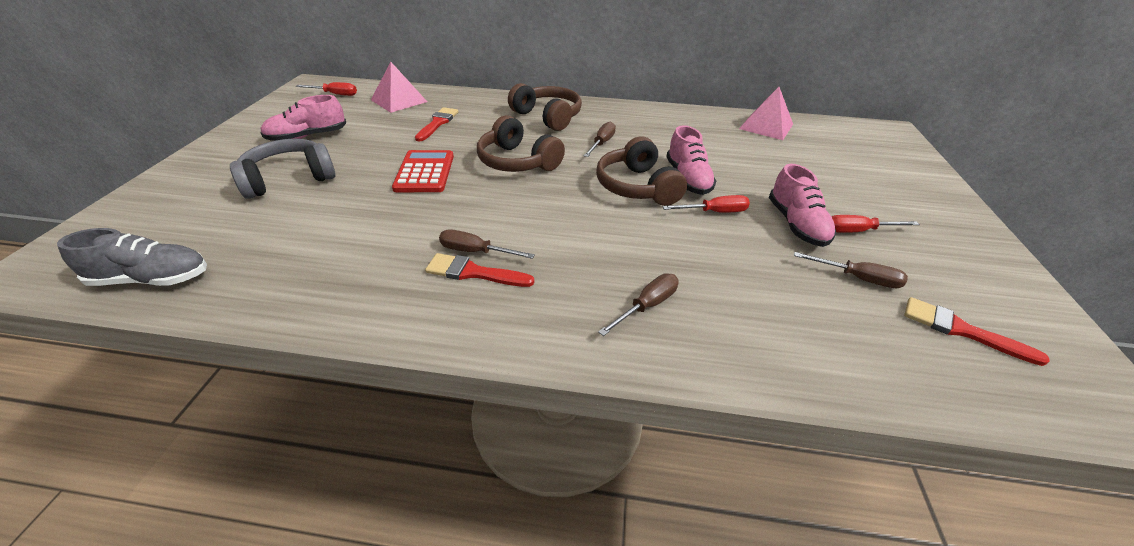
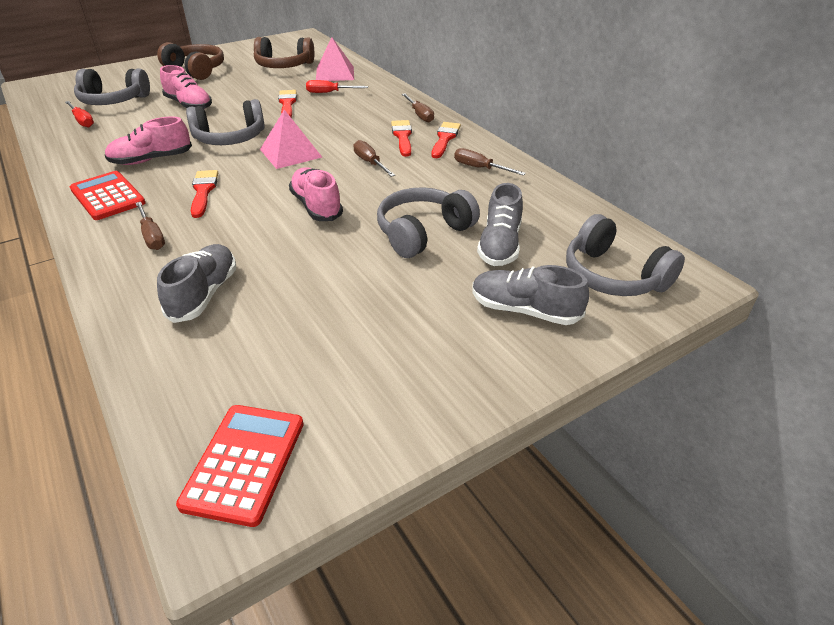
brown headphones: 3 -> 2
grey headphones: 1 -> 4
grey shoe: 1 -> 3
red brush: 3 -> 4
red calculator: 1 -> 2
red screwdriver: 3 -> 2

